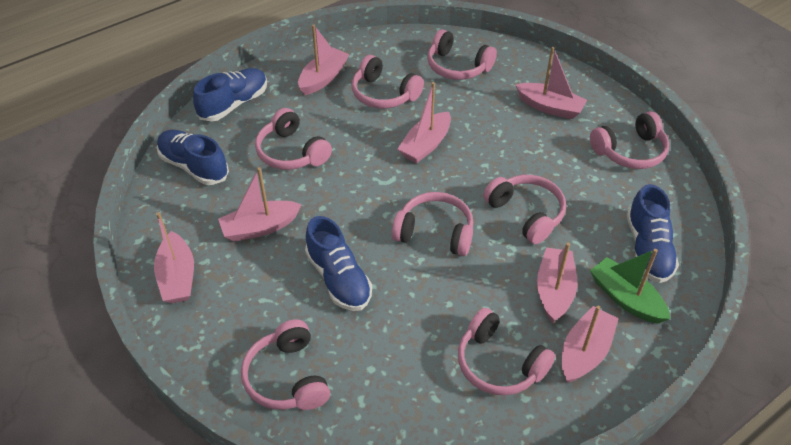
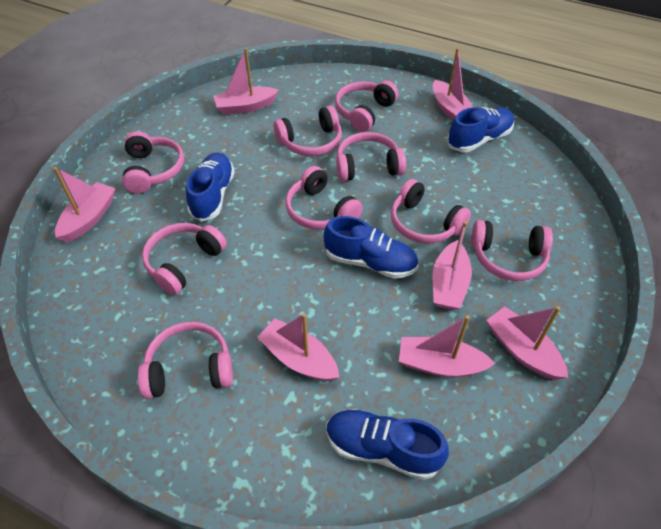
green boat: 1 -> 0
pink headphones: 8 -> 9

